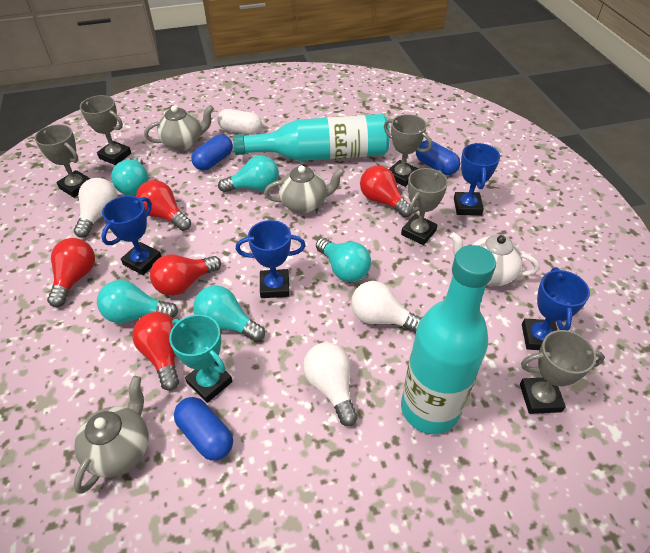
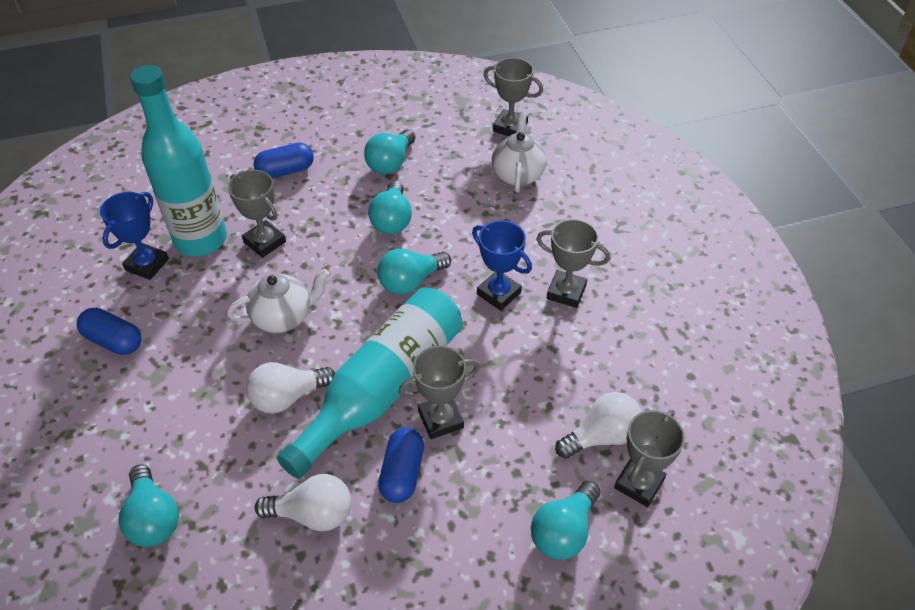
blue trophy: 4 -> 2
grey teapot: 3 -> 0
red light bulb: 5 -> 0
turquoise trophy: 1 -> 0
white capsule: 1 -> 0
white teapot: 1 -> 2

